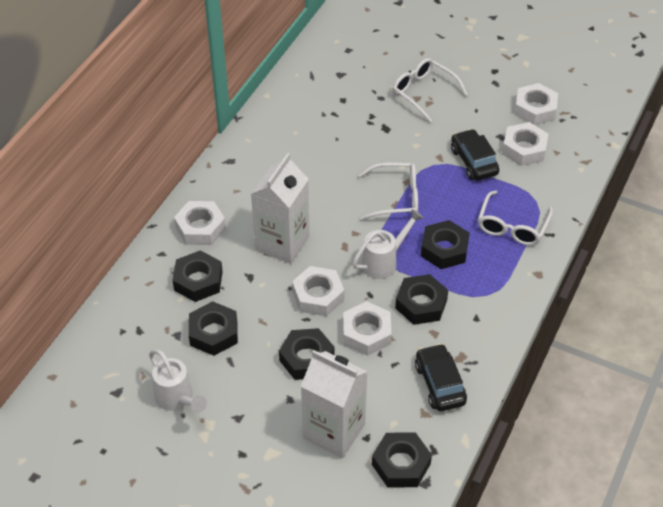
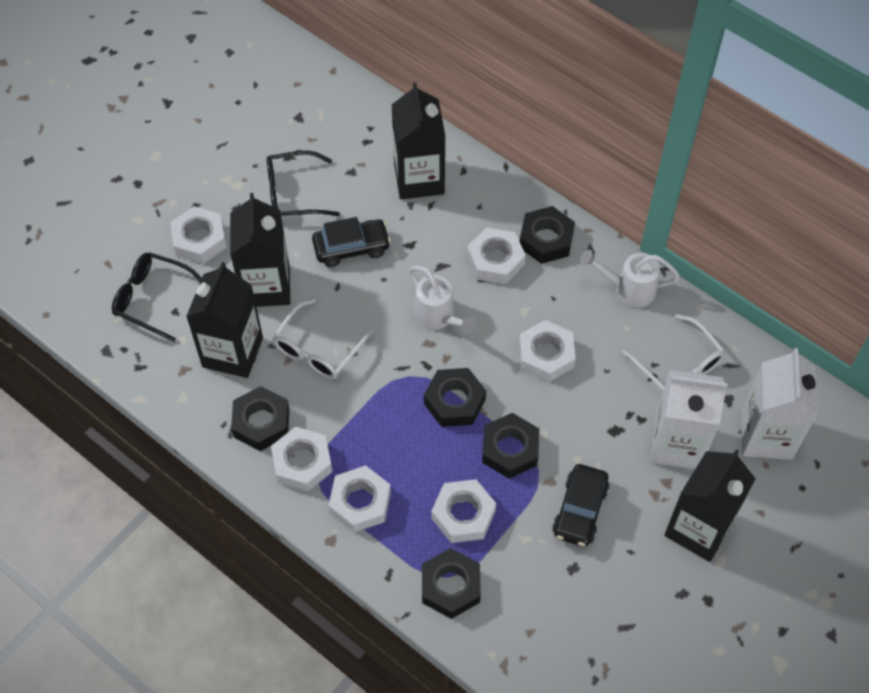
black carton: 0 -> 4
black glasses: 0 -> 2
black nut: 6 -> 5
white glasses: 3 -> 2
white nut: 5 -> 6

